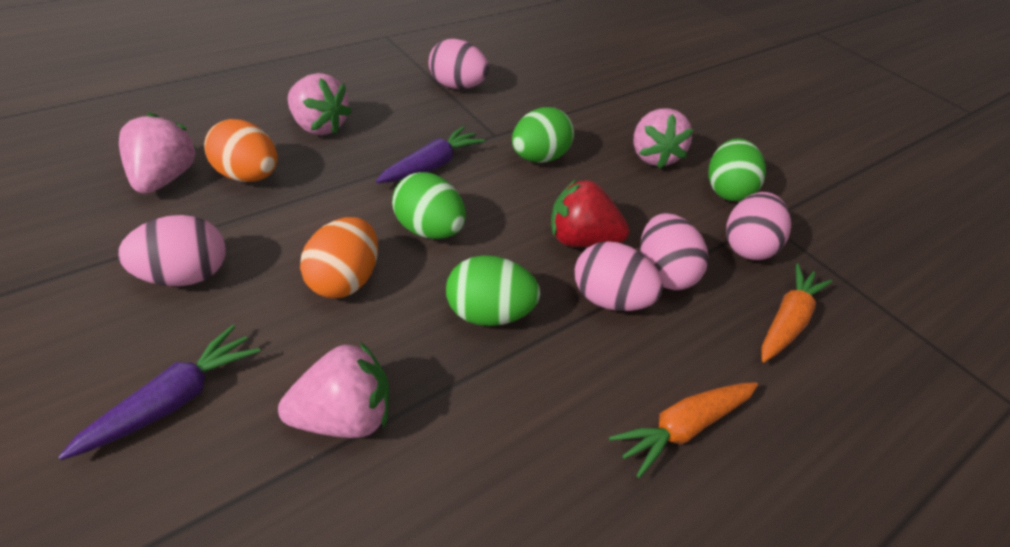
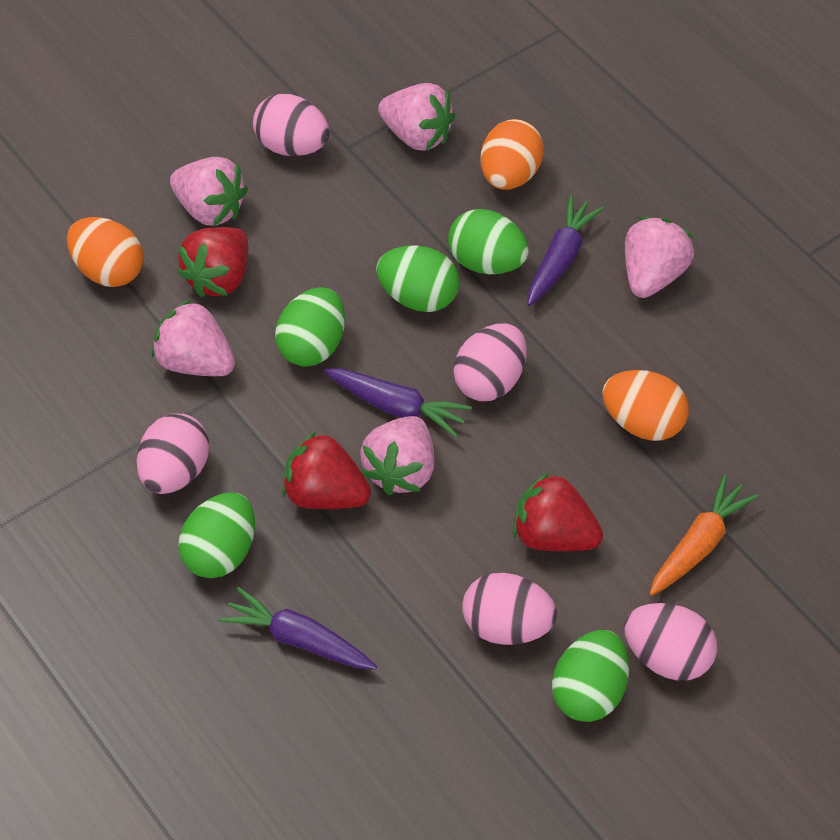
green egg: 4 -> 5
orange carrot: 2 -> 1
orange egg: 2 -> 3
pink strawberry: 4 -> 5
purple carrot: 2 -> 3
red strawberry: 1 -> 3

